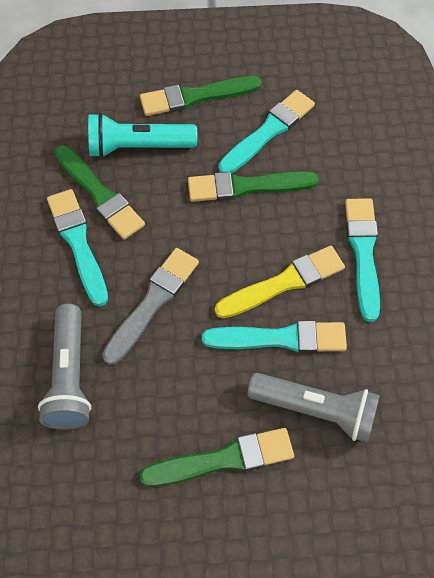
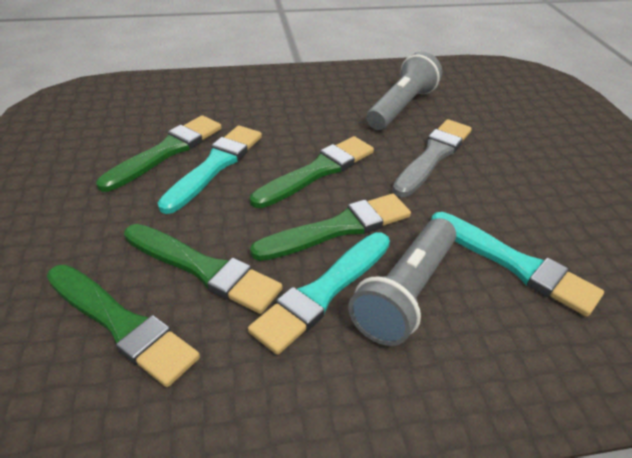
green brush: 4 -> 5
turquoise brush: 4 -> 3
turquoise flashlight: 1 -> 0
yellow brush: 1 -> 0

